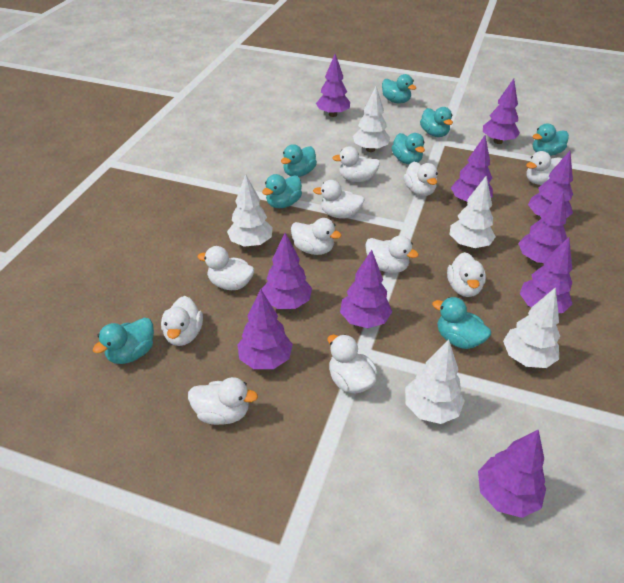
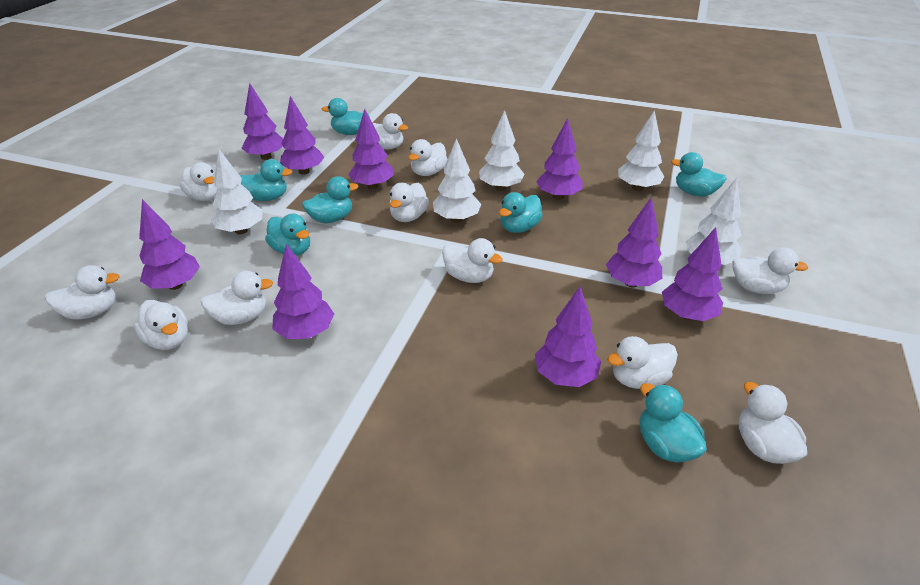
purple tree: 10 -> 9
turquoise duck: 8 -> 7

